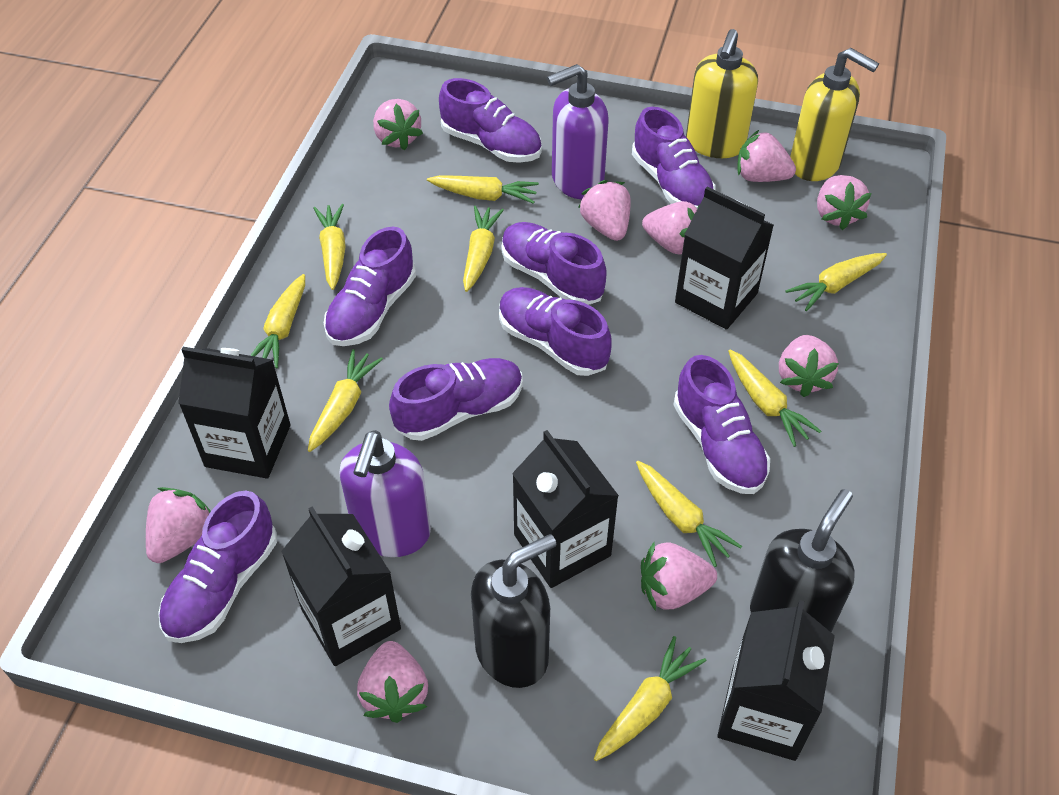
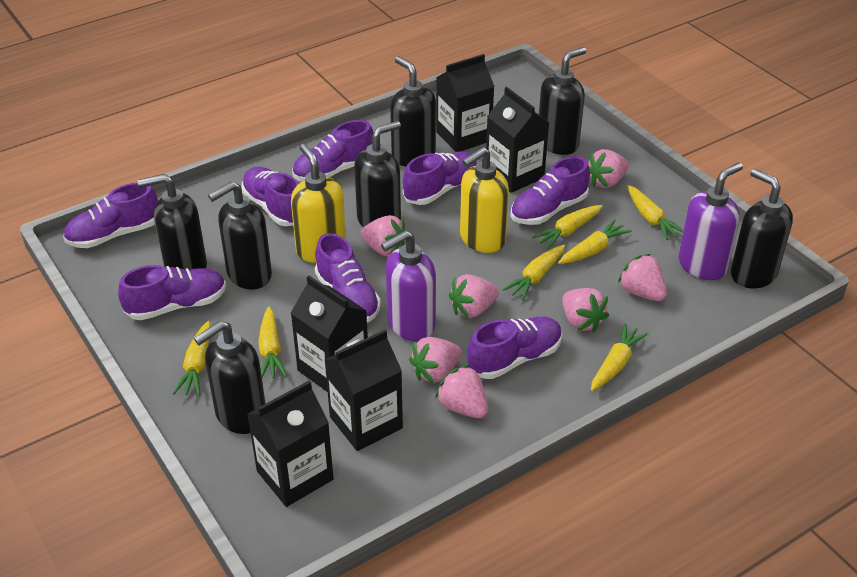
black soap dispenser: 2 -> 7
pink strawberry: 9 -> 7
yellow carrot: 9 -> 7

